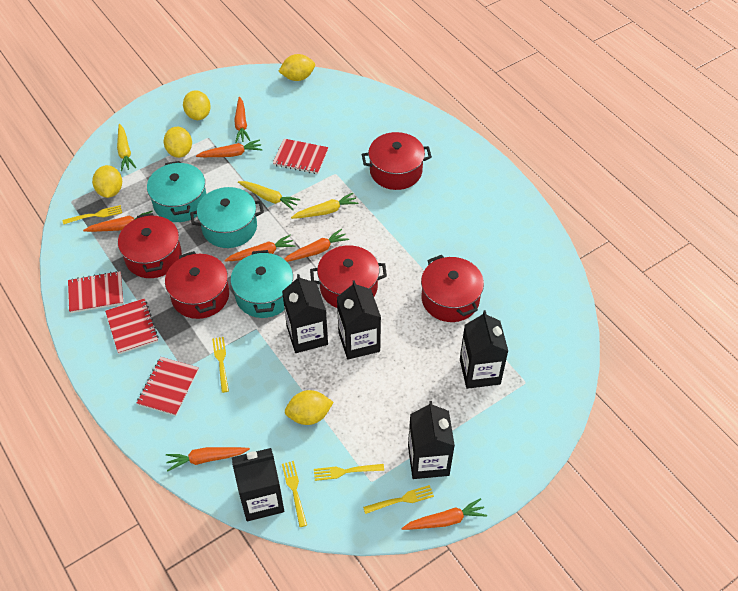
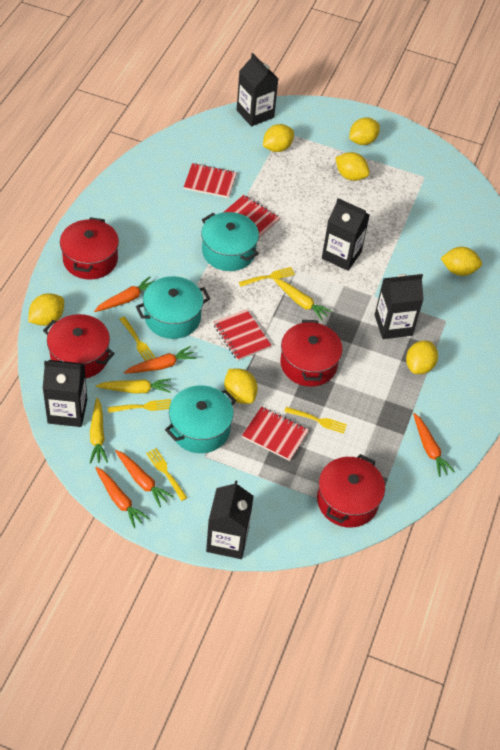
orange carrot: 7 -> 5
red pot: 5 -> 4
yellow lemon: 5 -> 7

